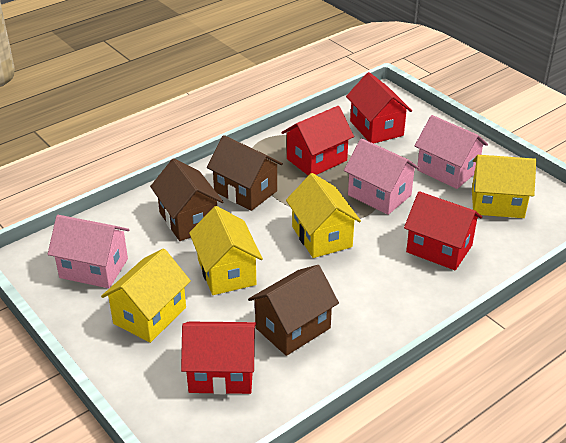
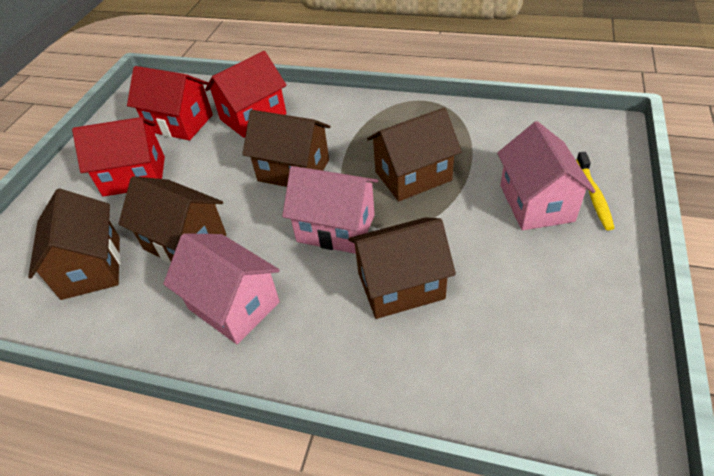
brown house: 3 -> 5
red house: 4 -> 3
yellow house: 4 -> 0
yellow toothbrush: 0 -> 1

